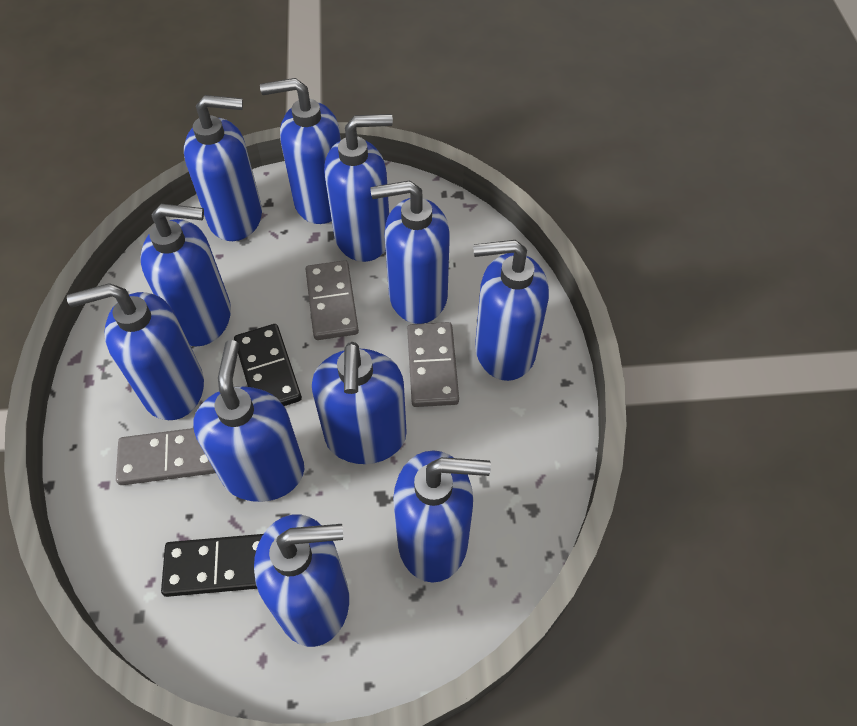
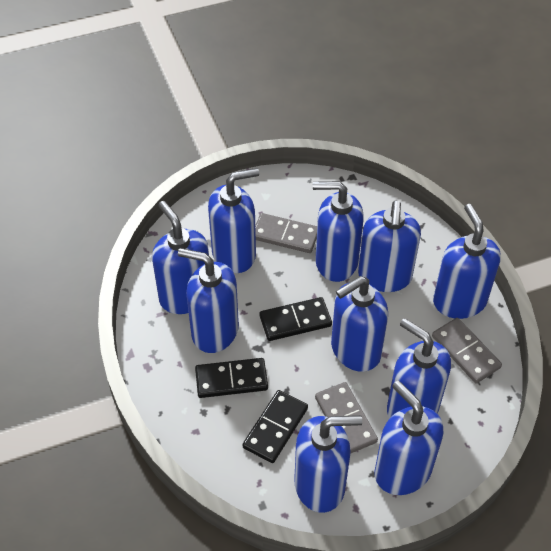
black domino: 2 -> 3
blue soap dispenser: 11 -> 10

